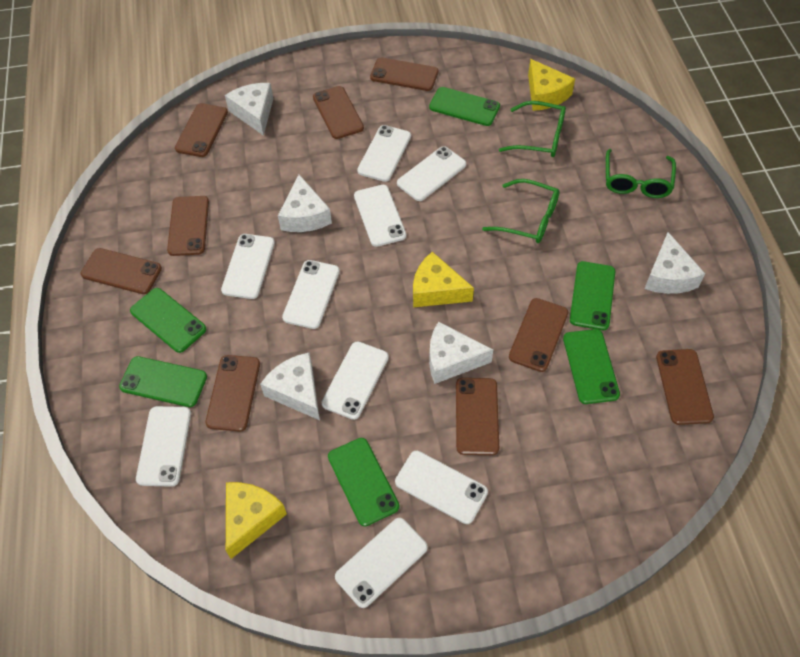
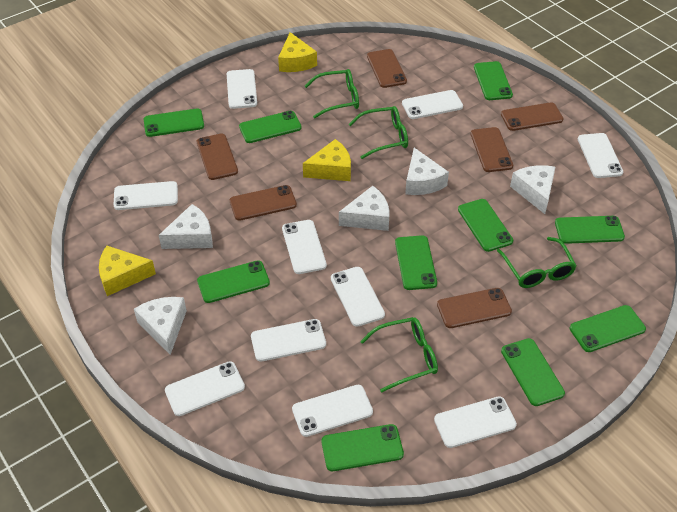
brown phone: 9 -> 6
green glasses: 3 -> 4
green phone: 6 -> 10
white phone: 9 -> 10

